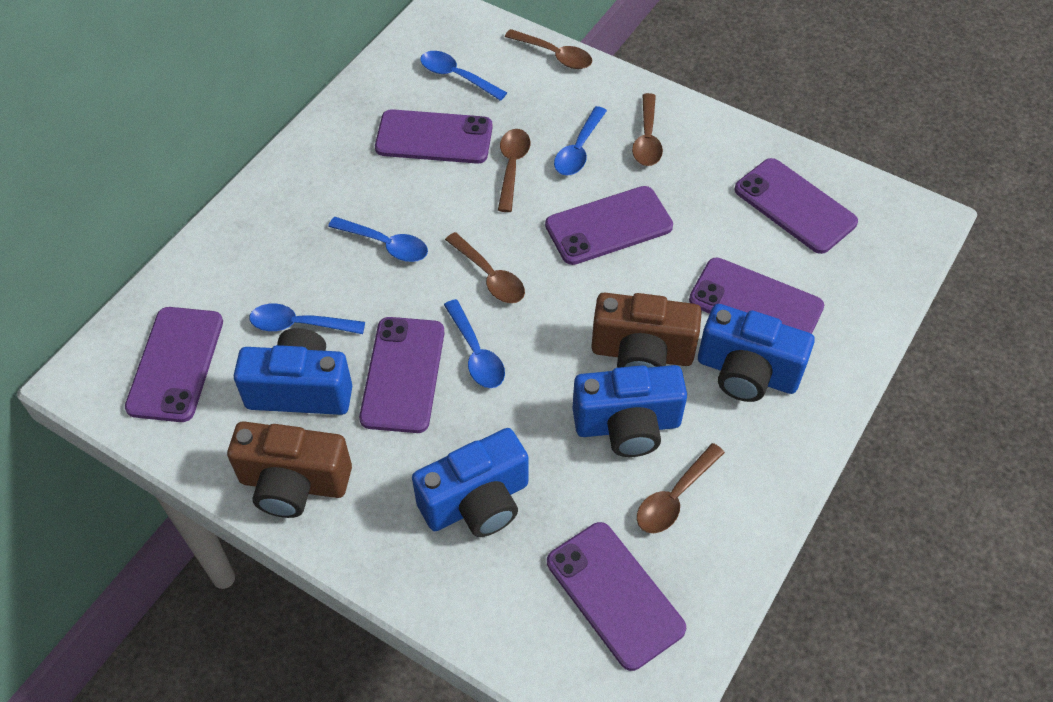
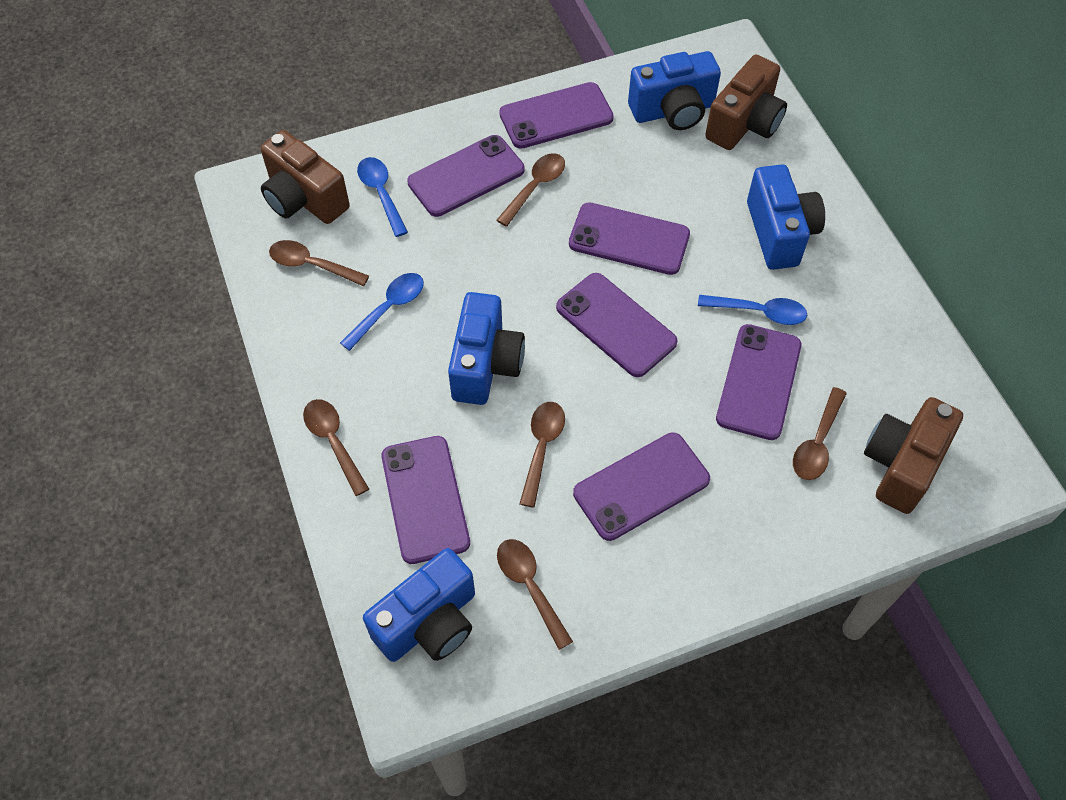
blue spoon: 5 -> 3
brown camera: 2 -> 3
brown spoon: 5 -> 6

